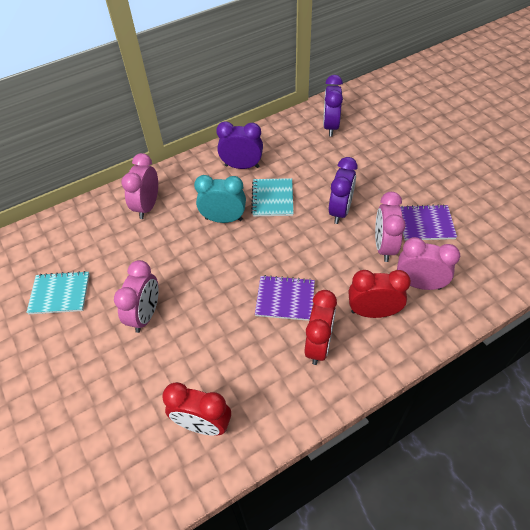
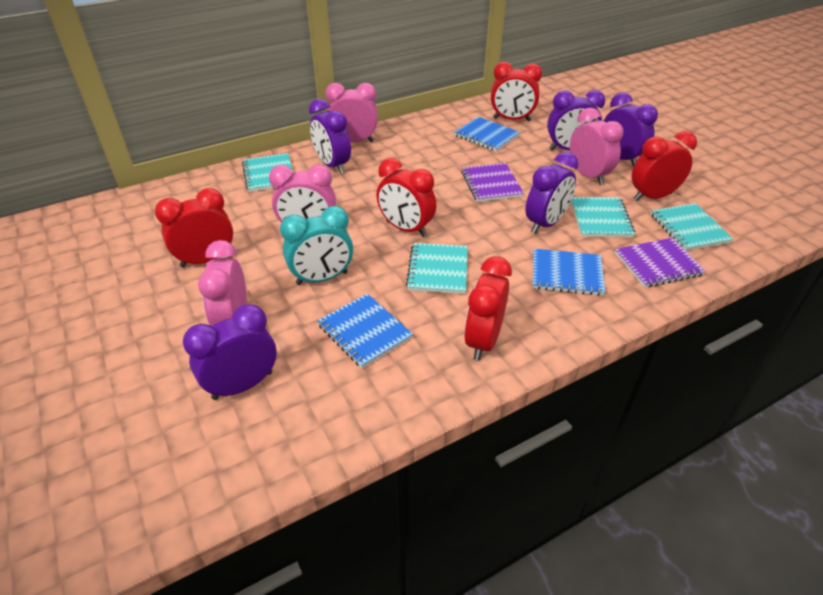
blue notebook: 0 -> 3
purple clock: 3 -> 5
red clock: 3 -> 5
turquoise notebook: 2 -> 4

